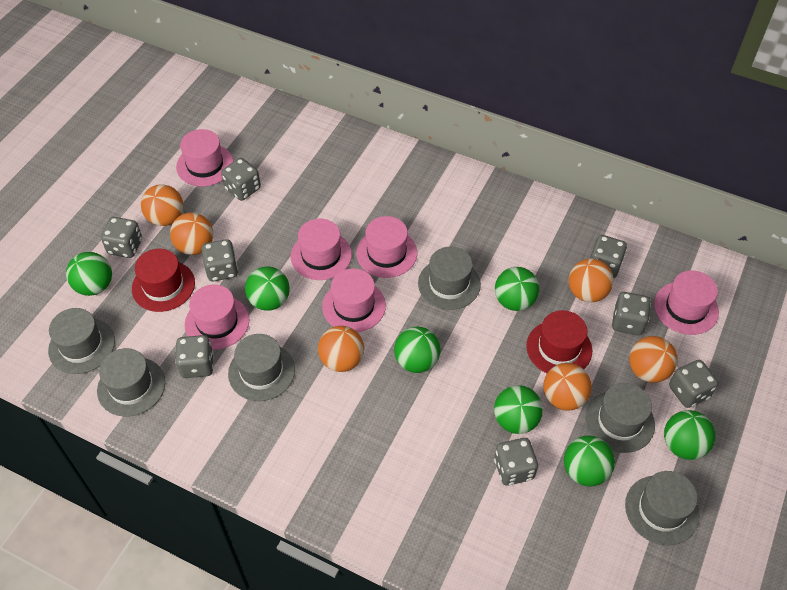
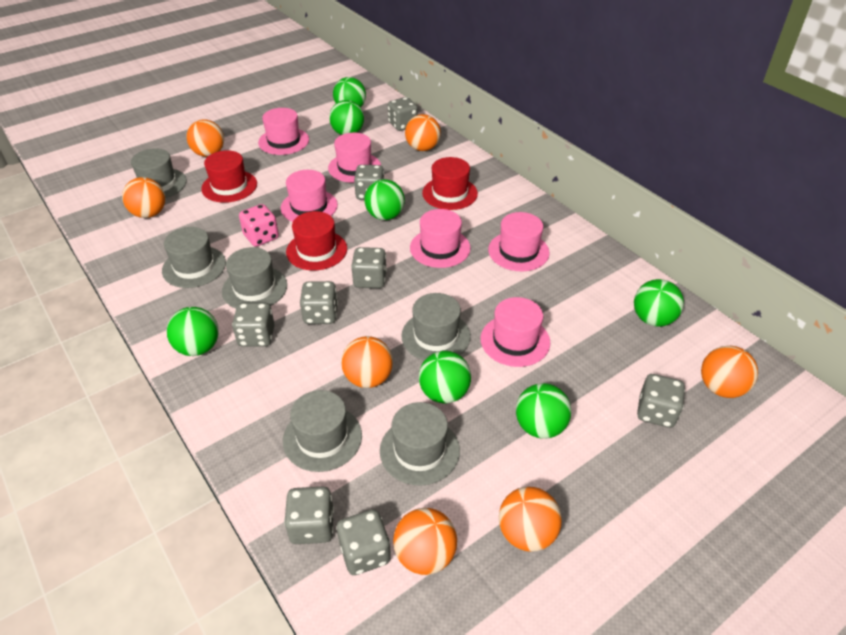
orange ball: 6 -> 7
pink dice: 0 -> 1
red hat: 2 -> 3

